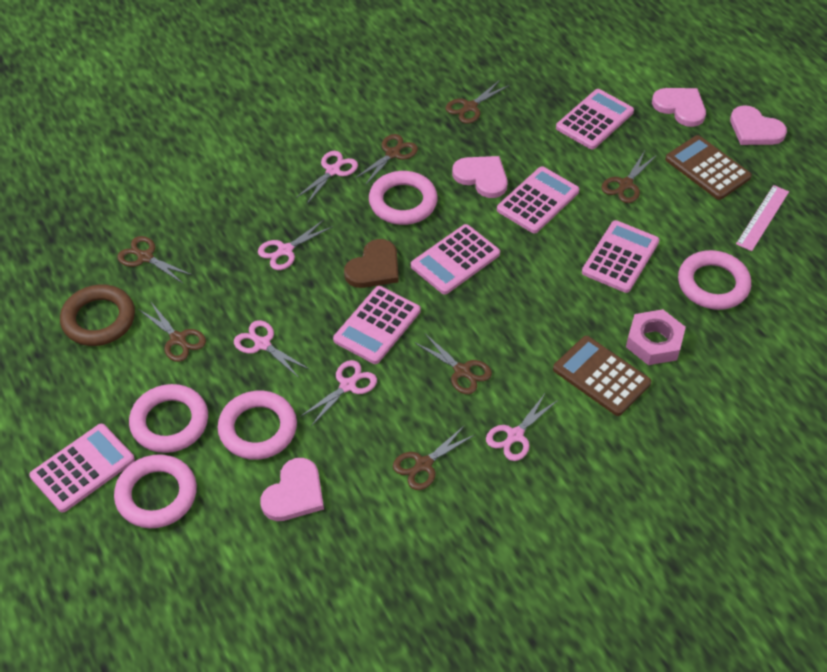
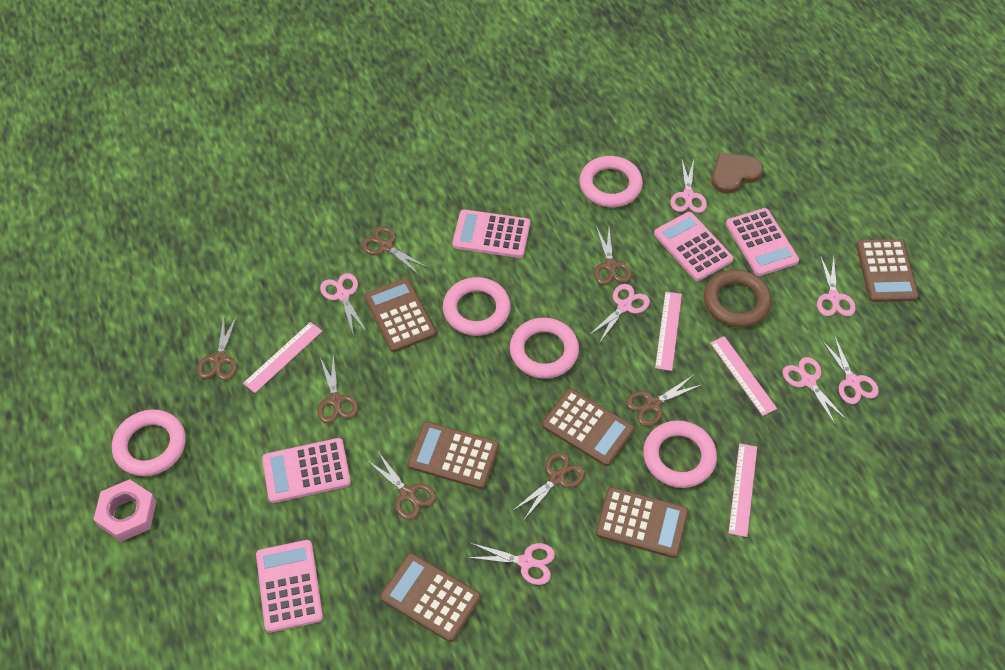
brown calculator: 2 -> 6
pink calculator: 6 -> 5
pink heart: 4 -> 0
pink ruler: 1 -> 4
pink scissors: 5 -> 7

